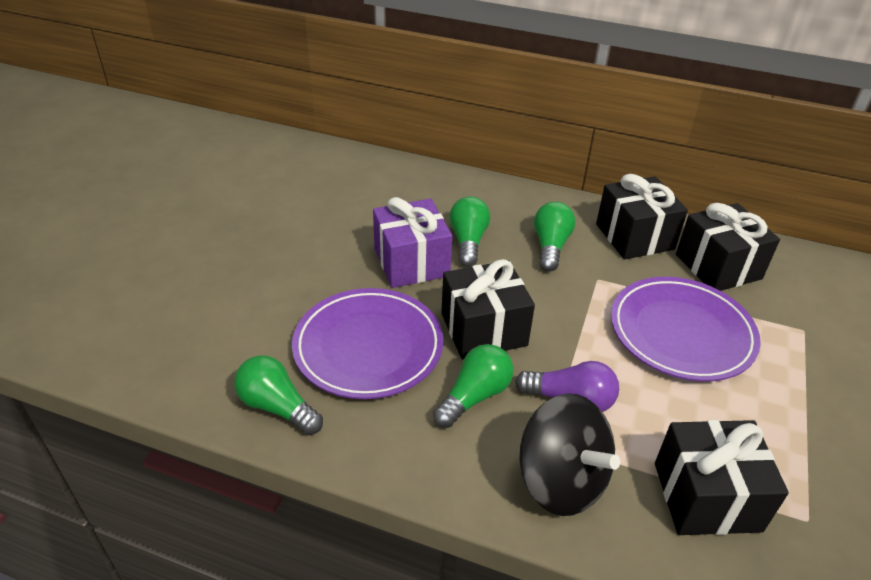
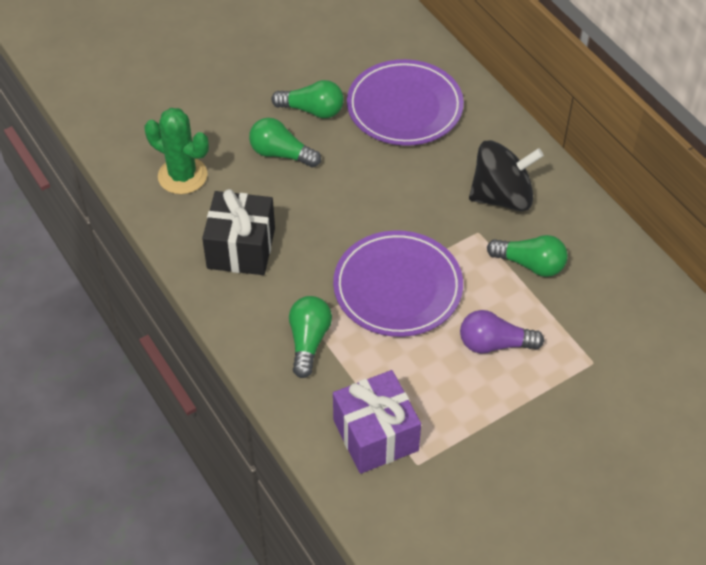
black gift: 4 -> 1
green cactus: 0 -> 1

